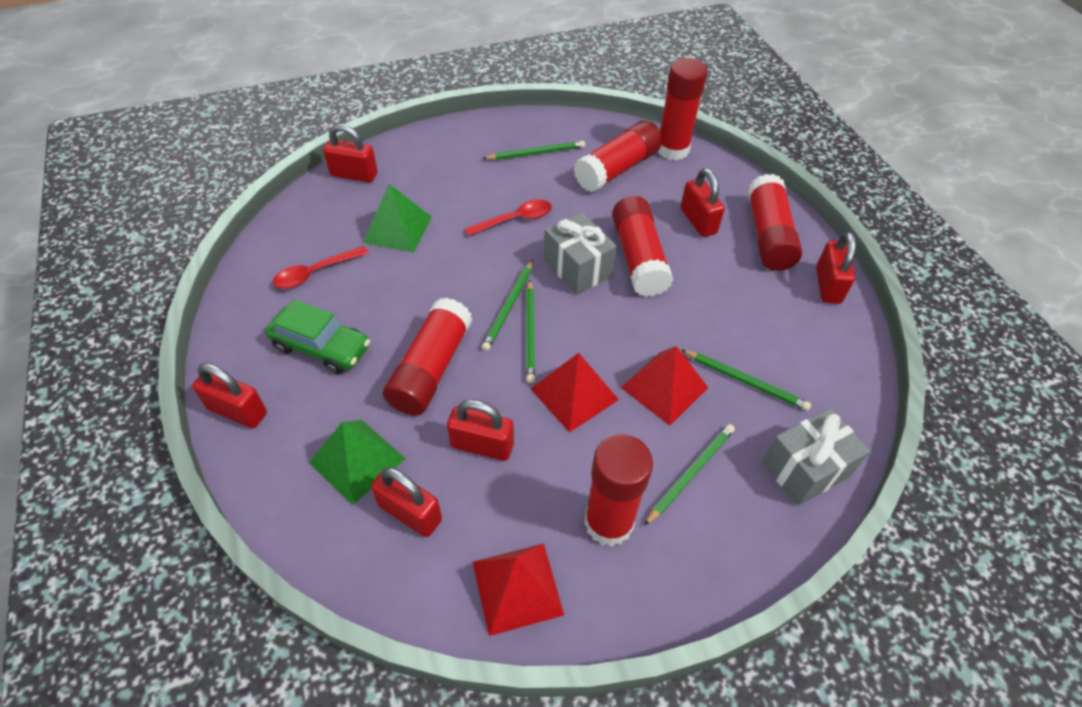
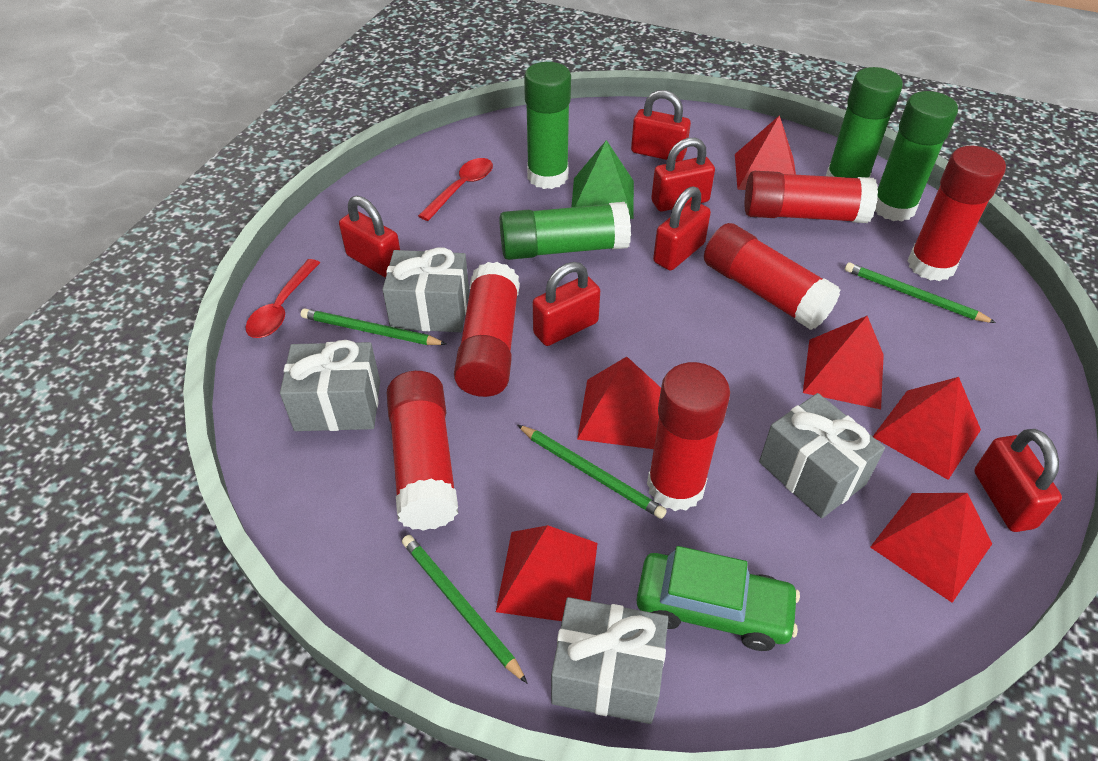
green glue stick: 0 -> 4
green pencil: 5 -> 4
green pyramid: 2 -> 1
grey gift: 2 -> 4
red pyramid: 3 -> 6

